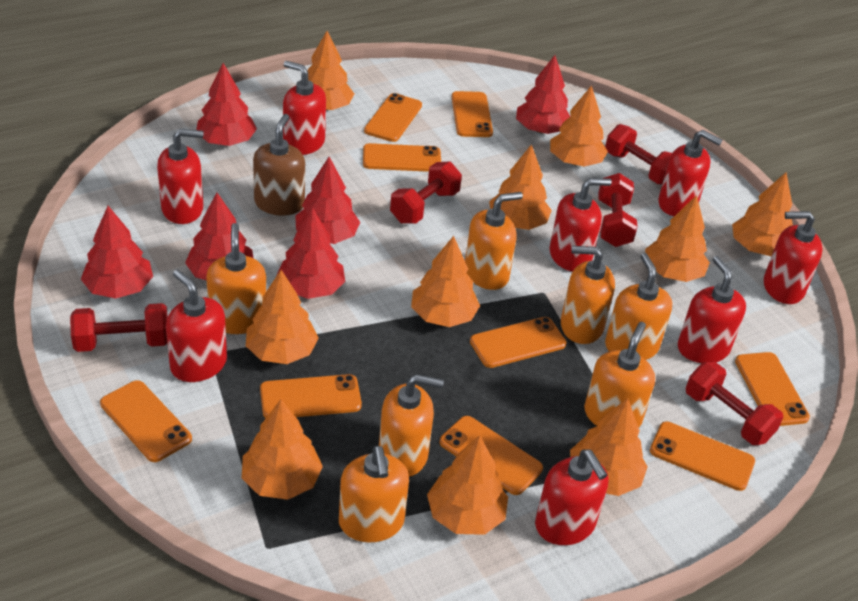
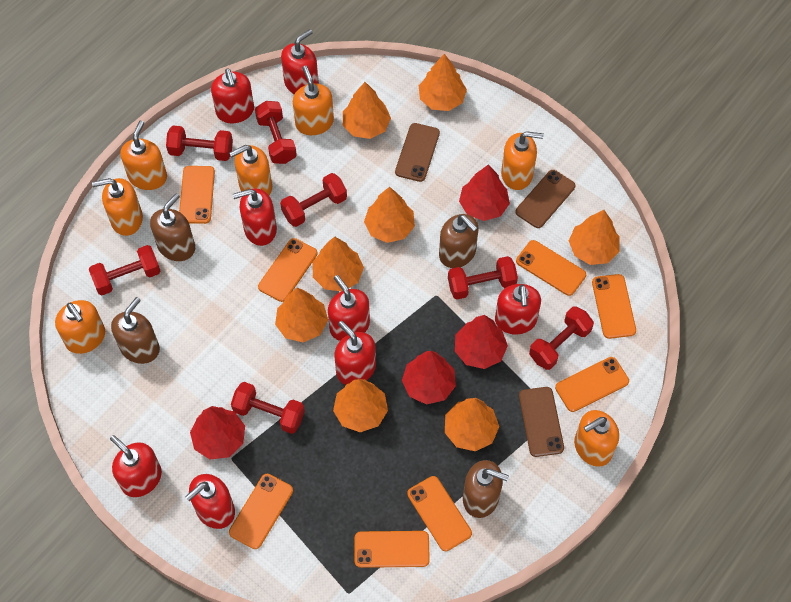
brown phone: 0 -> 3
brown soap dispenser: 1 -> 4
orange phone: 9 -> 8
orange tree: 10 -> 8
red dumbbell: 5 -> 7
red tree: 6 -> 4

